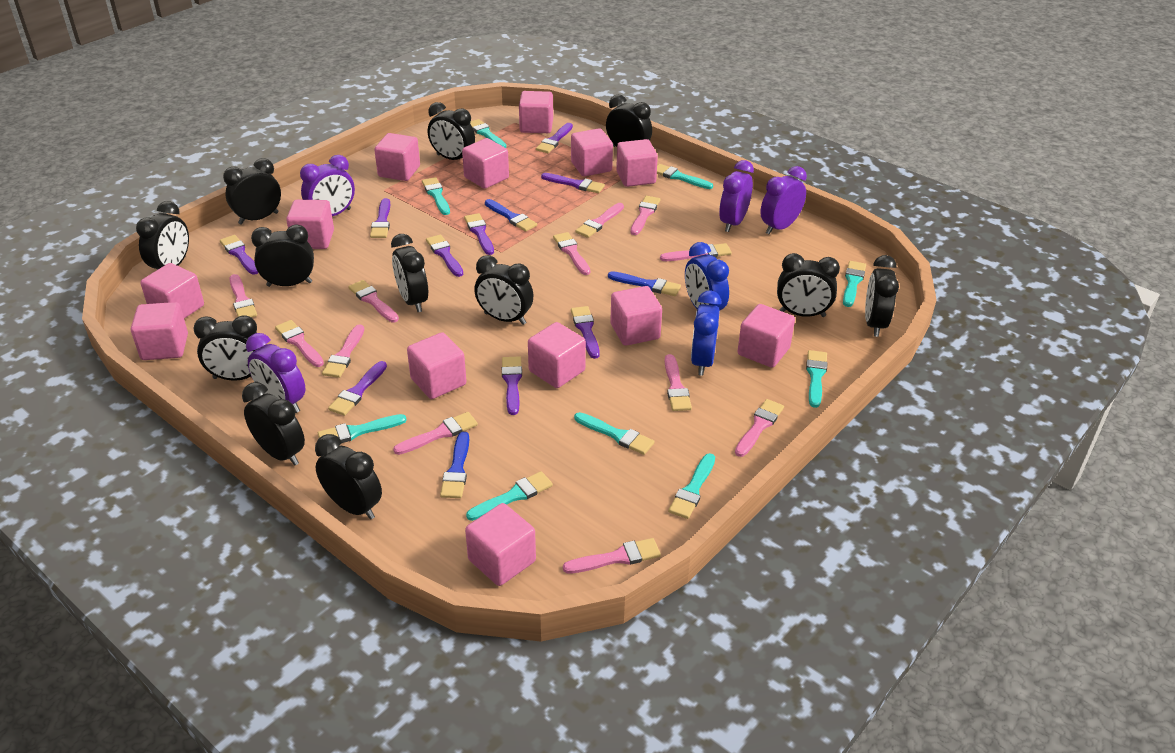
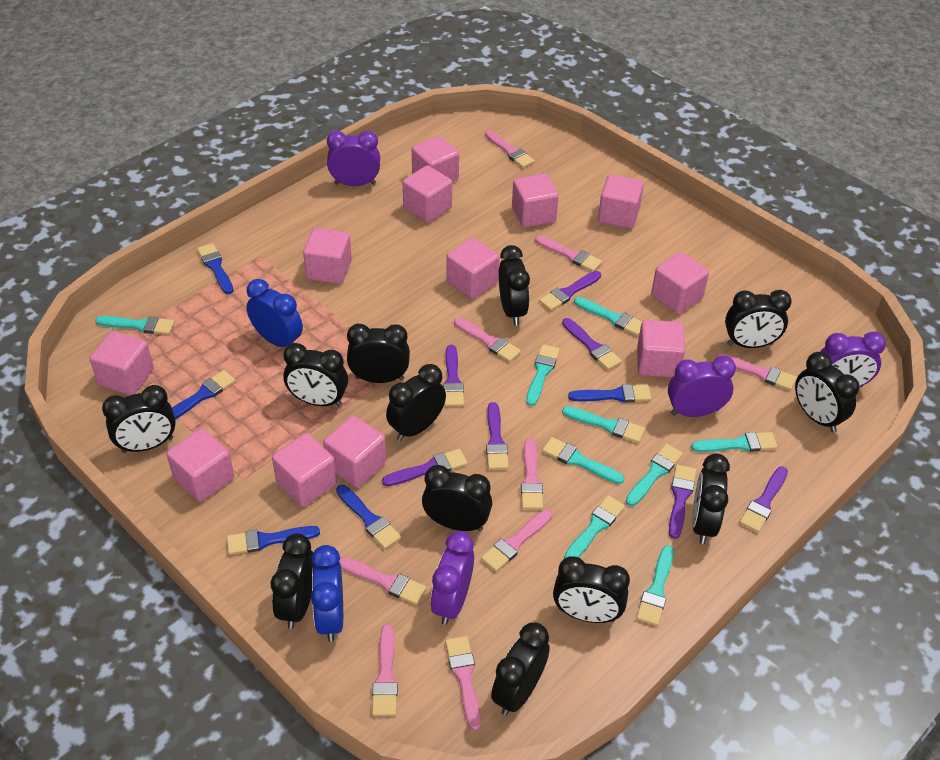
blue brush: 3 -> 5
pink brush: 12 -> 9
pink cube: 13 -> 12
purple brush: 9 -> 7

